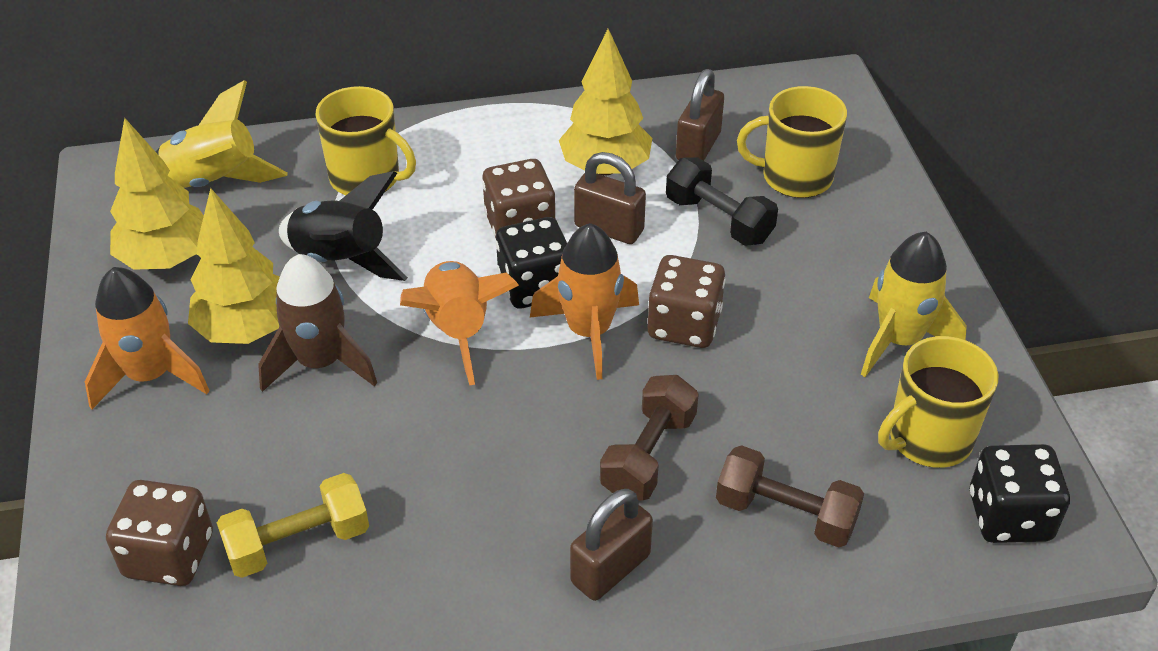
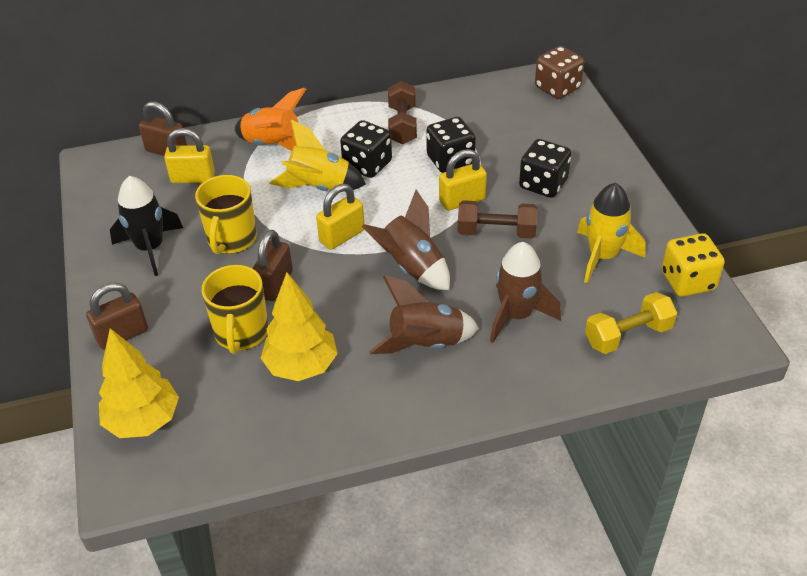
black dice: 2 -> 3
black dumbbell: 1 -> 0
brown dice: 3 -> 1
brown rocket: 1 -> 3
orange rocket: 3 -> 1
yellow dice: 0 -> 1
yellow mug: 3 -> 2
yellow padlock: 0 -> 3
yellow tree: 3 -> 2

